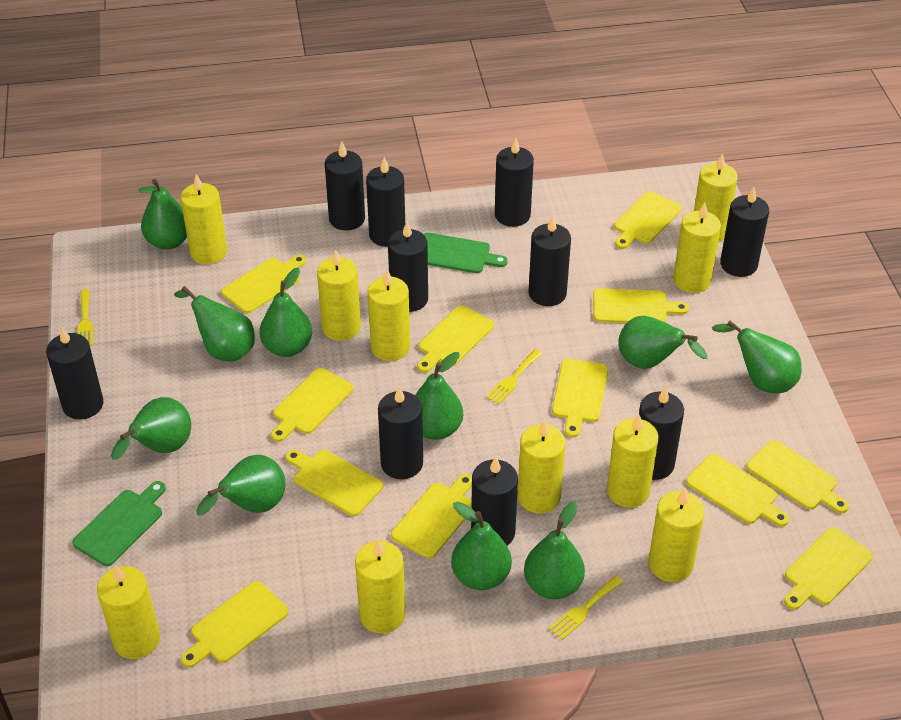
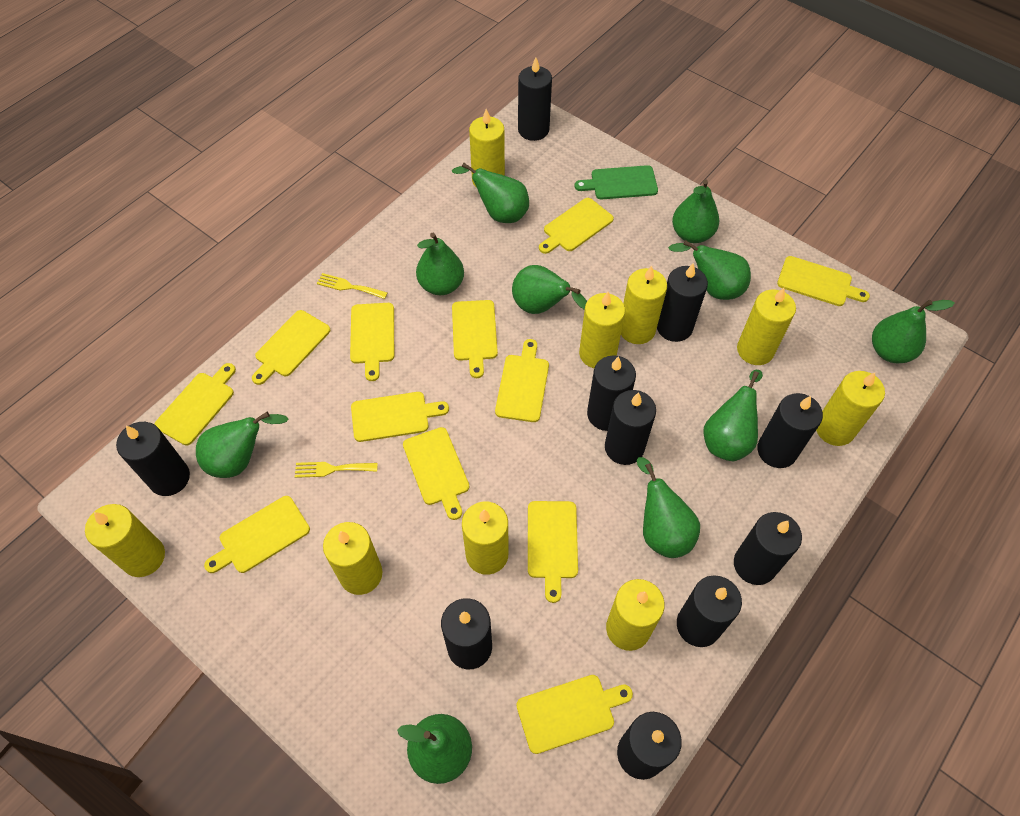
green cutting board: 2 -> 1
yellow candle: 10 -> 9
yellow fork: 3 -> 2

